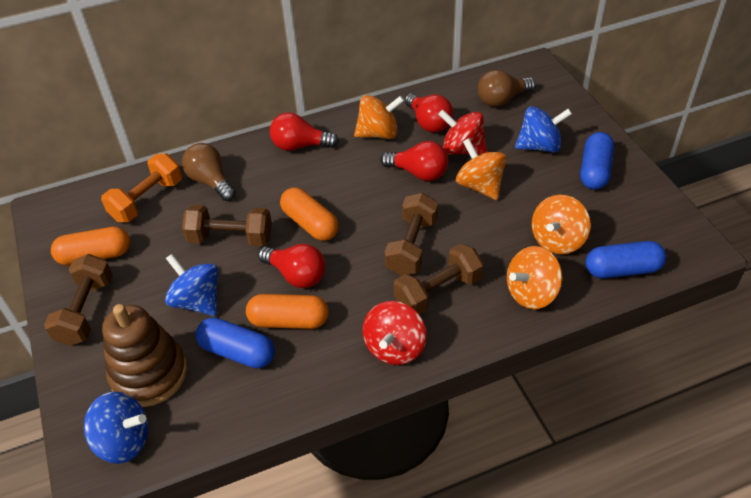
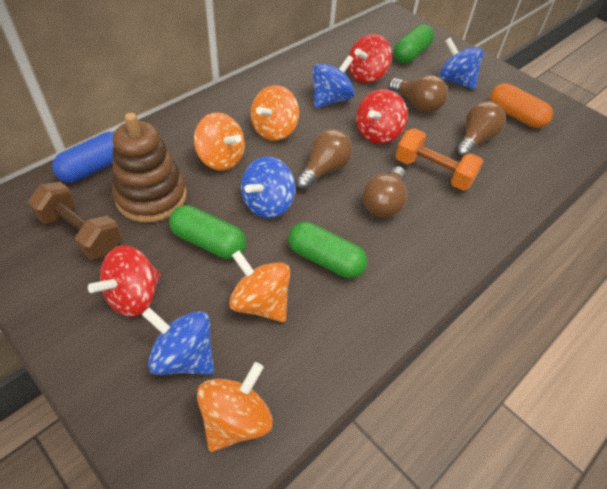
blue capsule: 3 -> 1
blue spinning top: 3 -> 4
brown dumbbell: 4 -> 1
brown light bulb: 2 -> 4
green capsule: 0 -> 3
orange capsule: 3 -> 1
red light bulb: 4 -> 0
red spinning top: 2 -> 3

